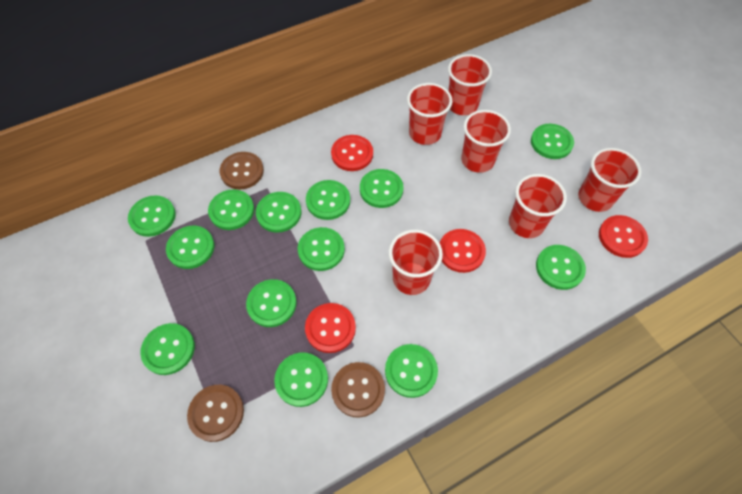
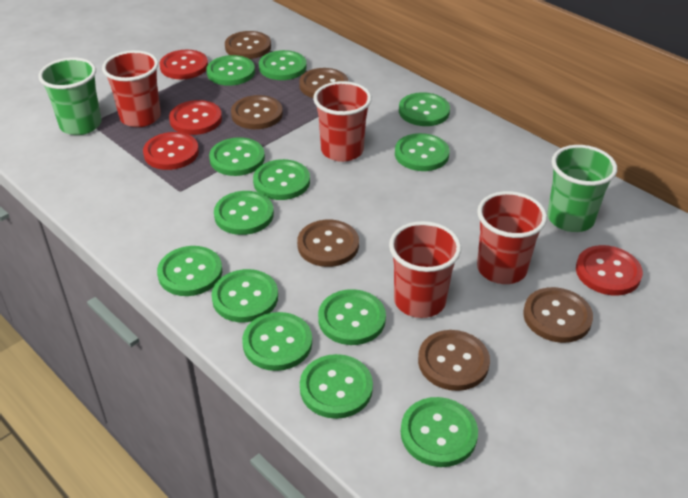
brown button: 3 -> 6
green cup: 0 -> 2
red cup: 6 -> 4

